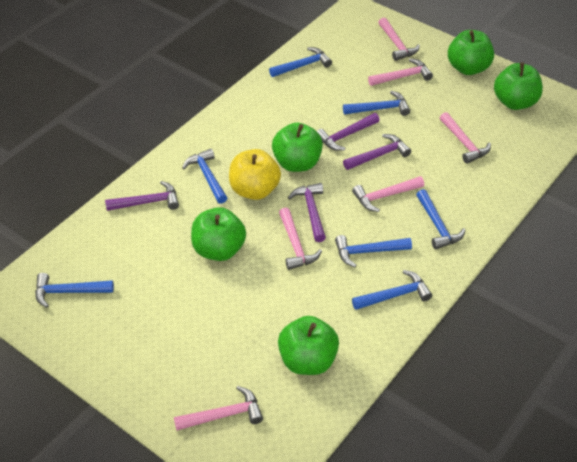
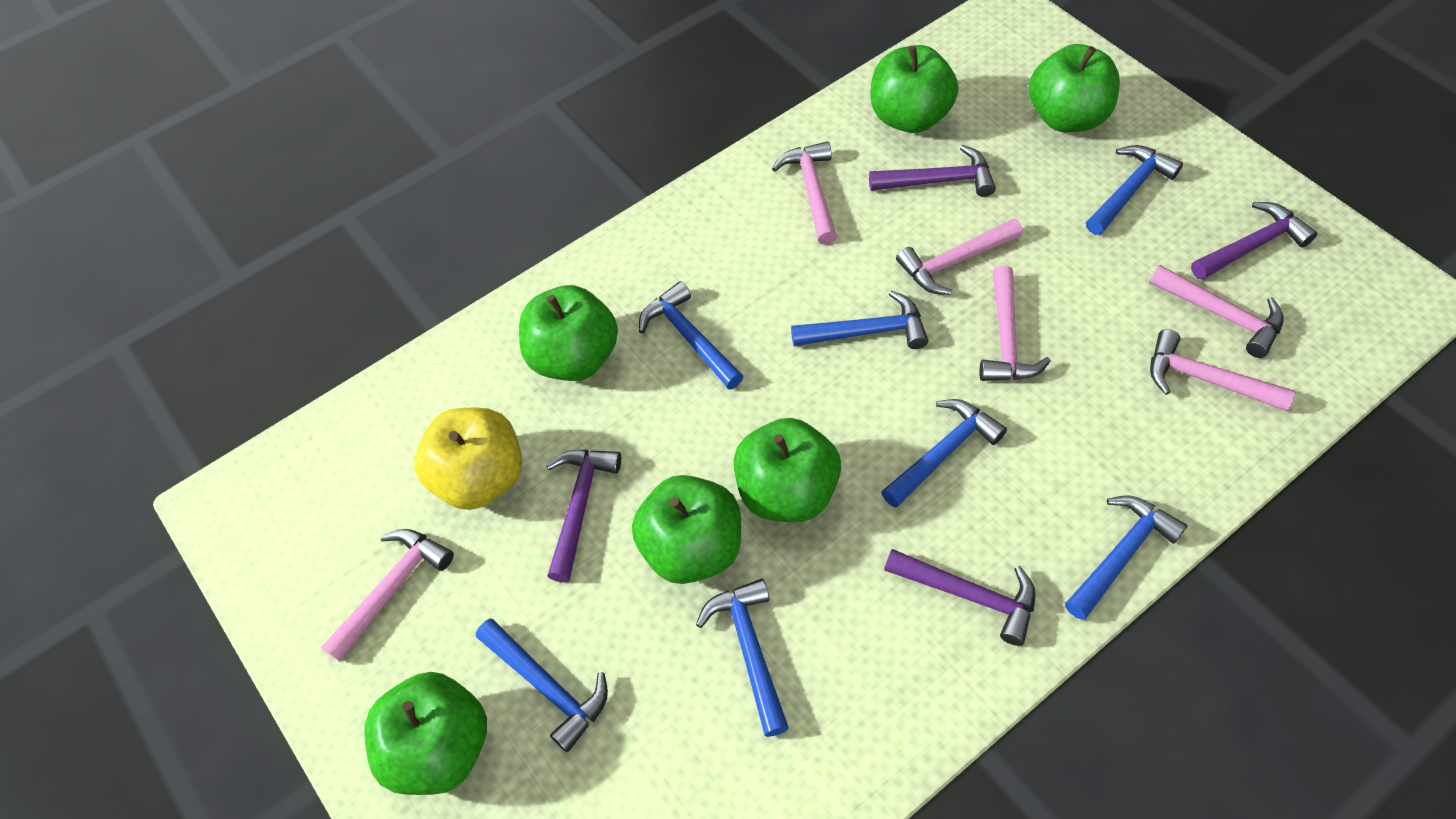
green apple: 5 -> 6

